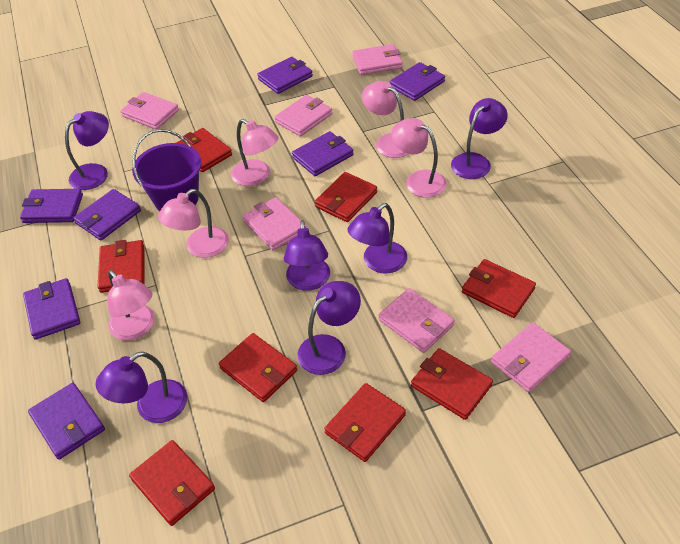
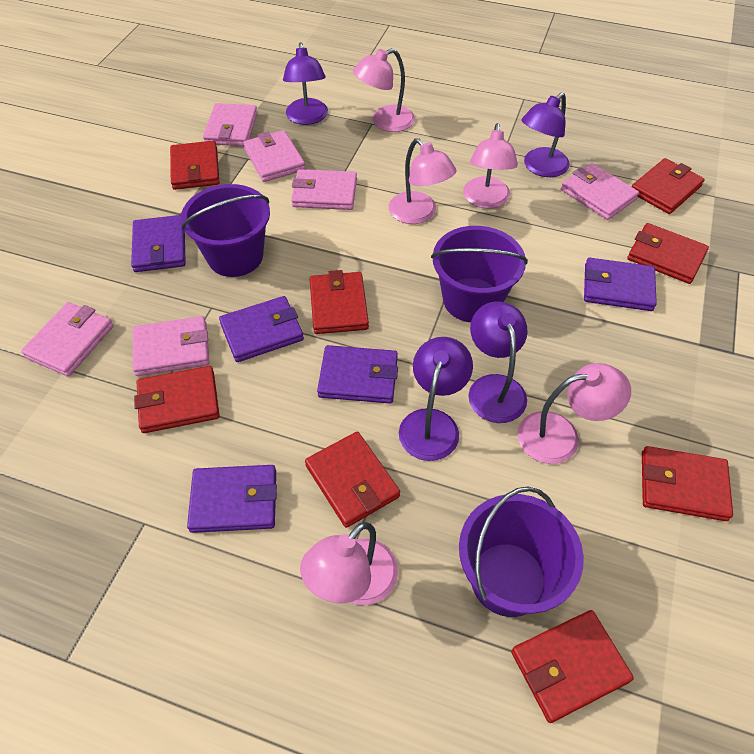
purple bucket: 1 -> 3
purple lamp: 6 -> 4
purple wallet: 7 -> 5

